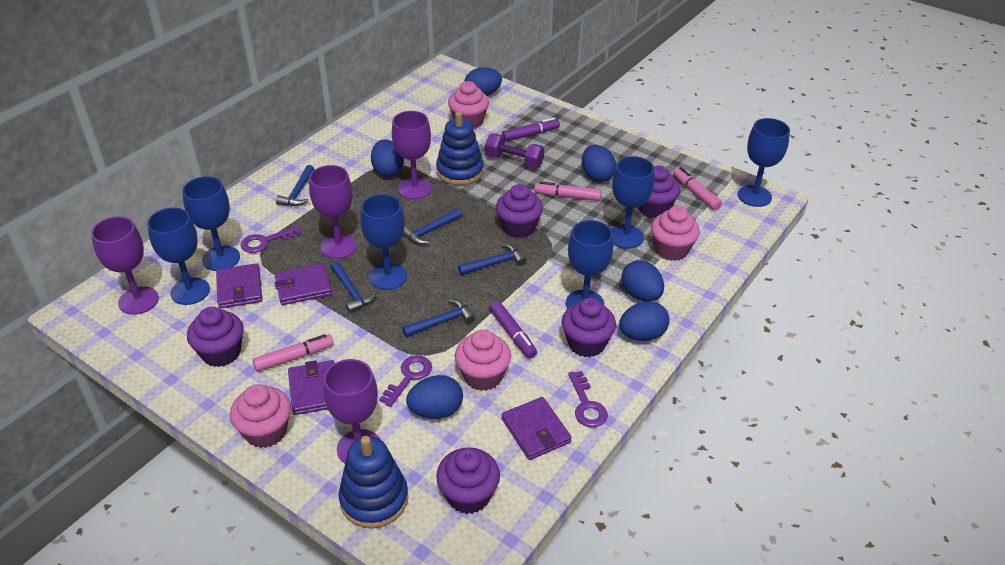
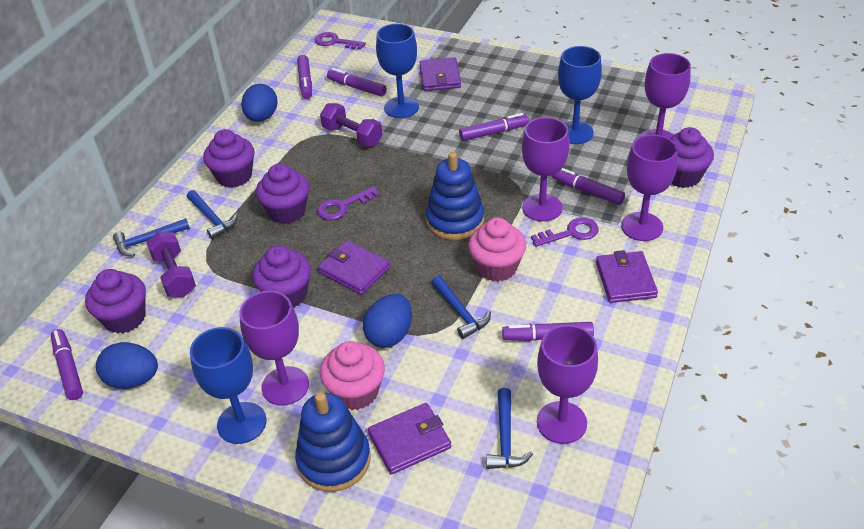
blue egg: 6 -> 3
blue goblet: 6 -> 3
blue hammer: 5 -> 4
pink cupcake: 4 -> 2
pink marker: 3 -> 0
purple dumbbell: 1 -> 2
purple goblet: 4 -> 5
purple marker: 2 -> 6

